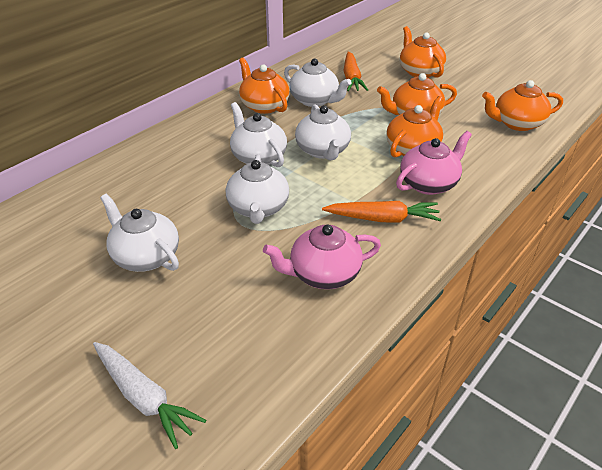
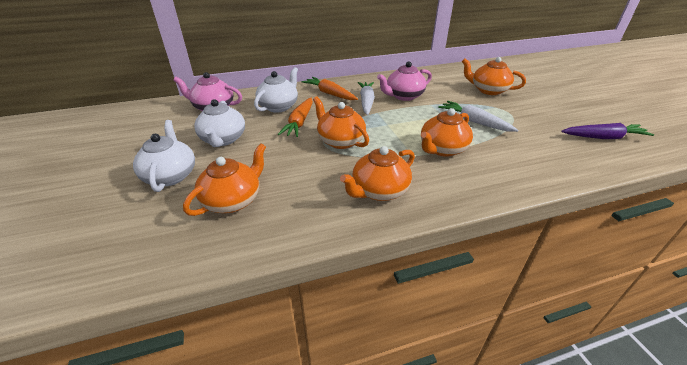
purple carrot: 0 -> 1
white carrot: 1 -> 2
white teapot: 5 -> 3

